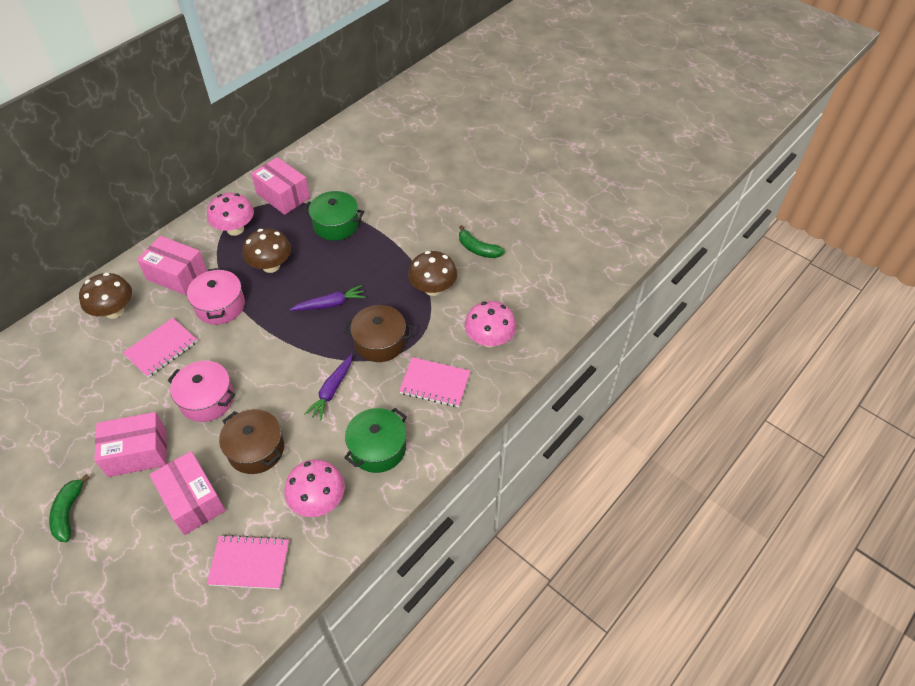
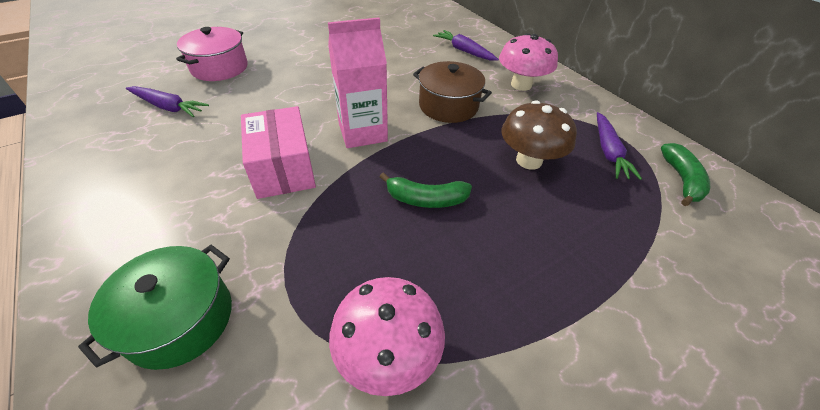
brown mushroom: 3 -> 1
brown pot: 2 -> 1
green pot: 2 -> 1
pink box: 4 -> 1
pink carton: 0 -> 1
pink mushroom: 3 -> 2
pink notebook: 3 -> 0
pink pot: 2 -> 1
purple carrot: 2 -> 3

